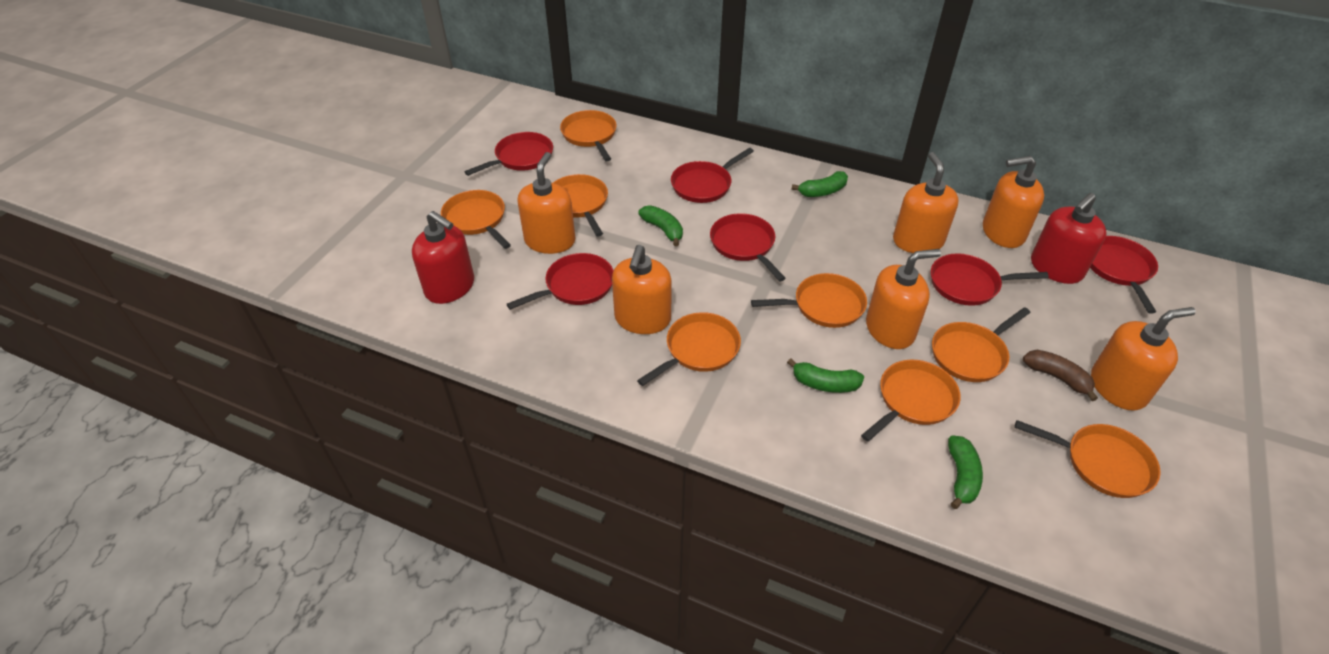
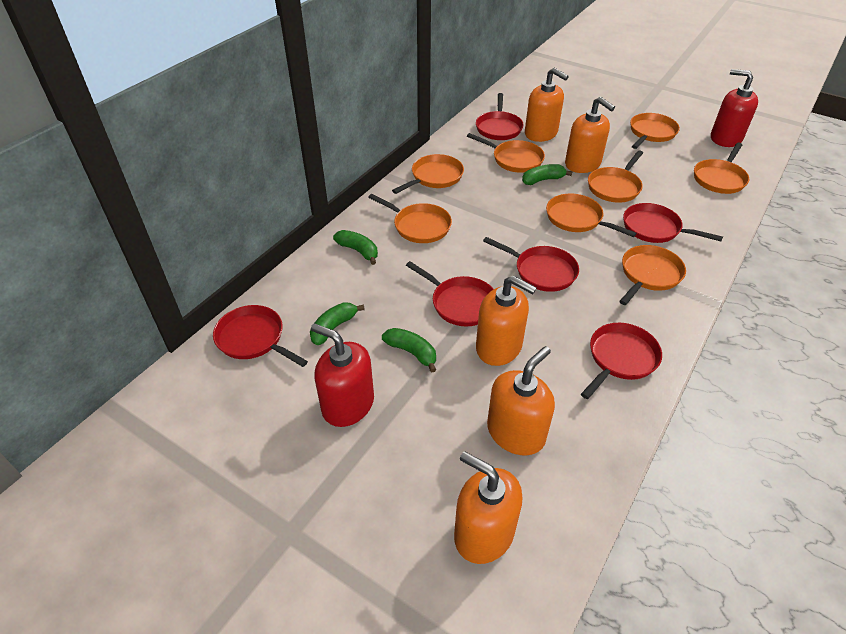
brown banana: 1 -> 0
orange soap dispenser: 6 -> 5

